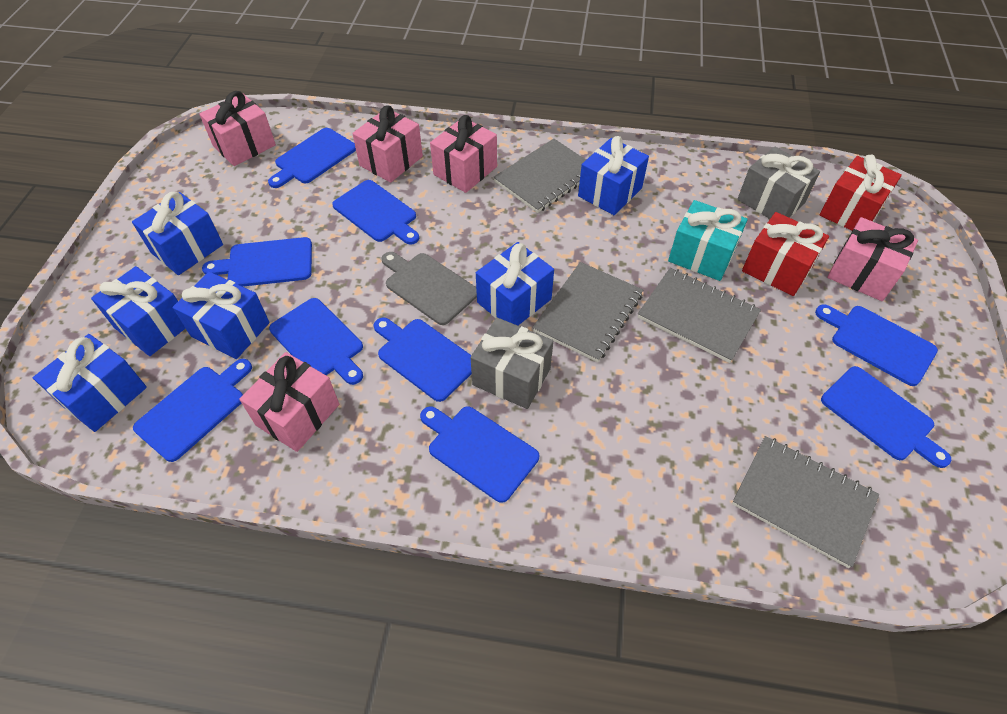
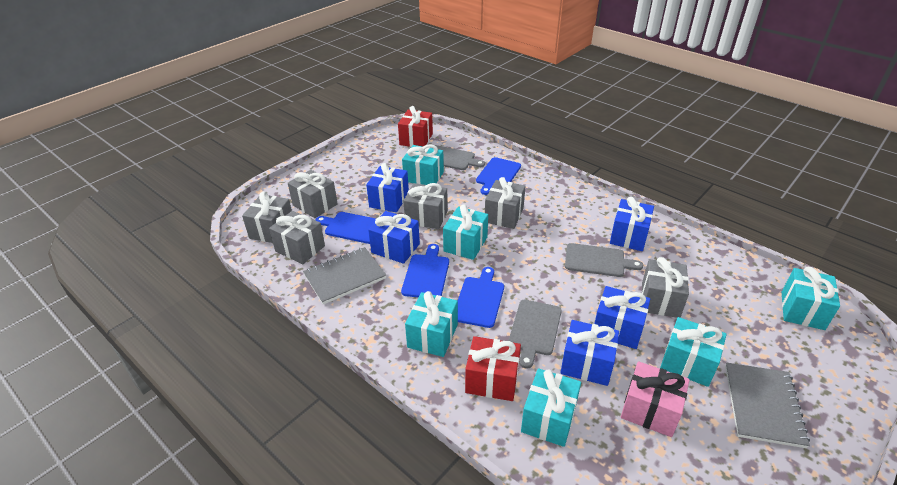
blue cutting board: 9 -> 4
blue gift: 6 -> 5
grey cutting board: 1 -> 3
grey gift: 2 -> 6
grey notebook: 4 -> 2
pink gift: 5 -> 1
turquoise gift: 1 -> 6

